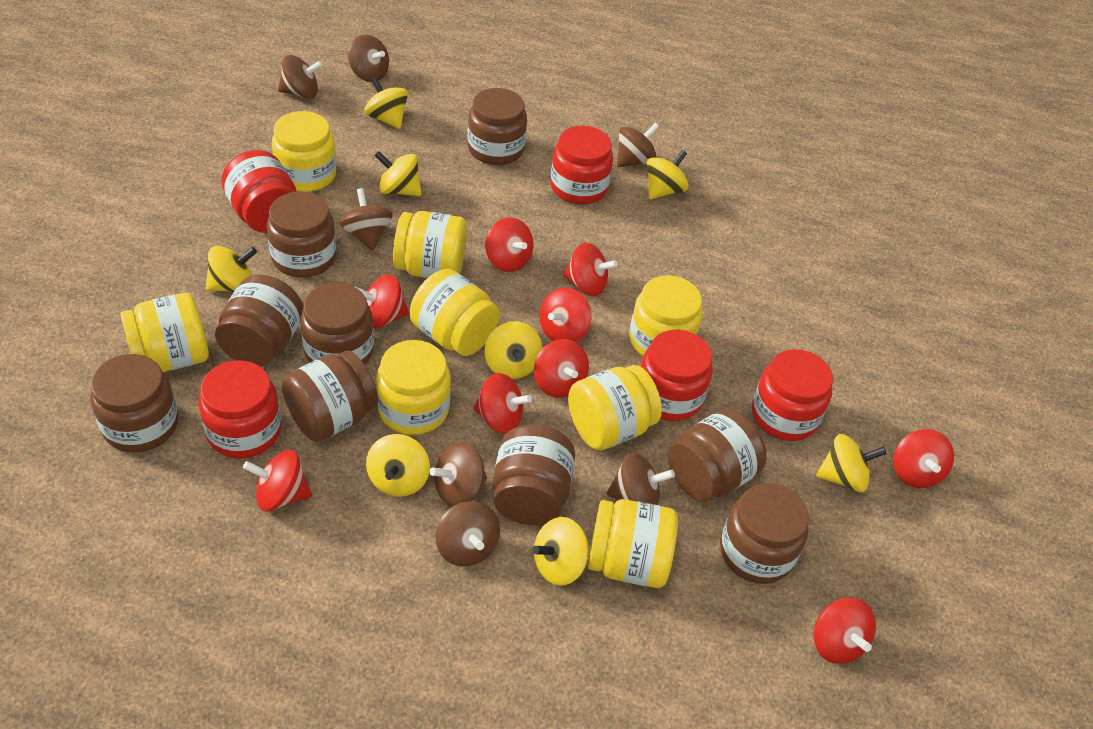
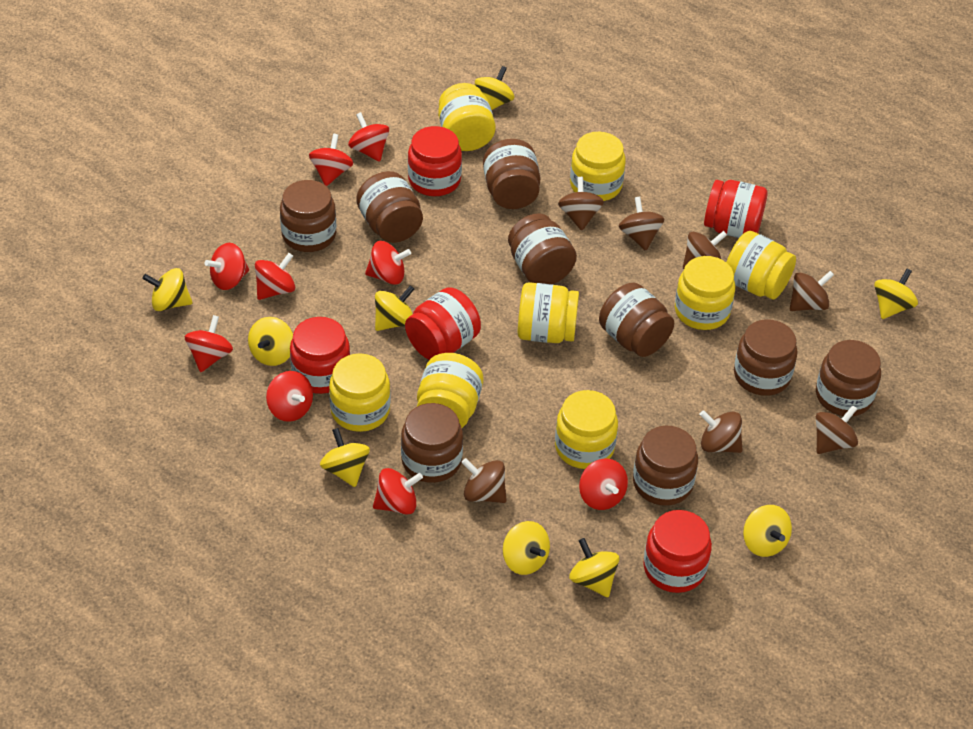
yellow spinning top: 8 -> 9

